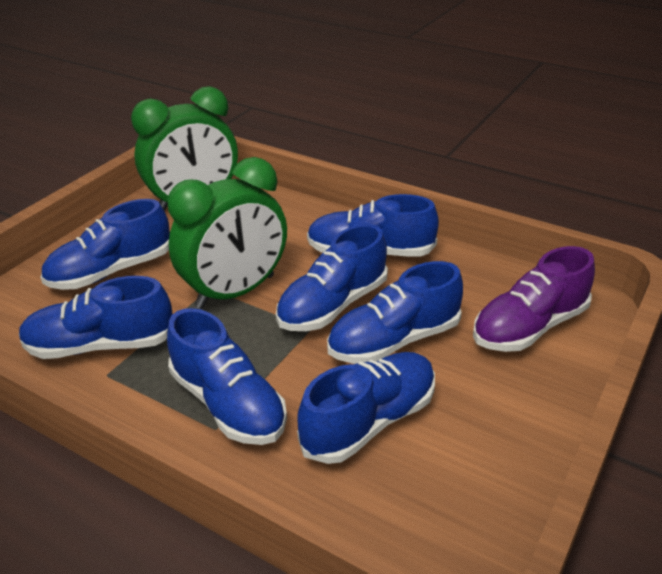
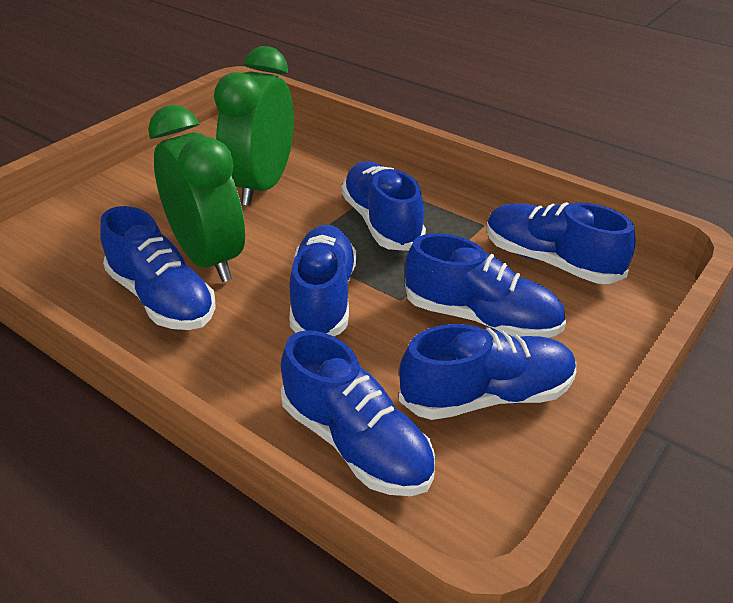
purple shoe: 1 -> 0

